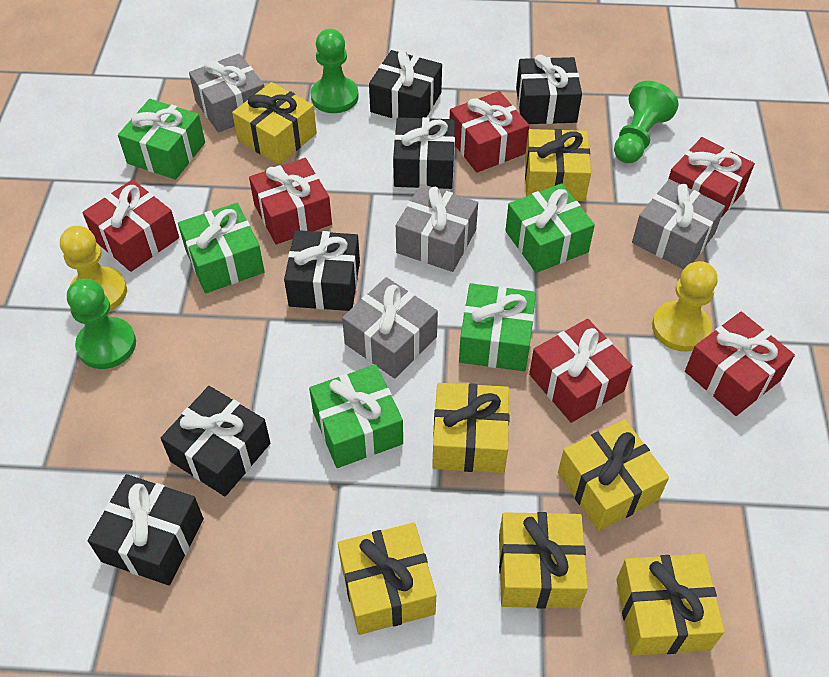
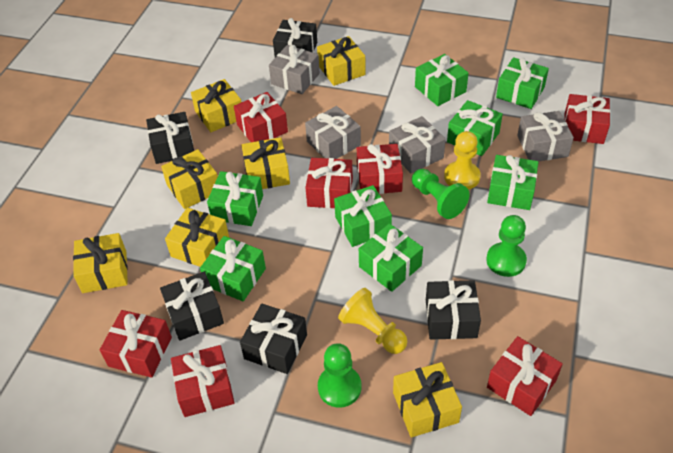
black gift: 6 -> 5
green gift: 5 -> 8
red gift: 6 -> 7

